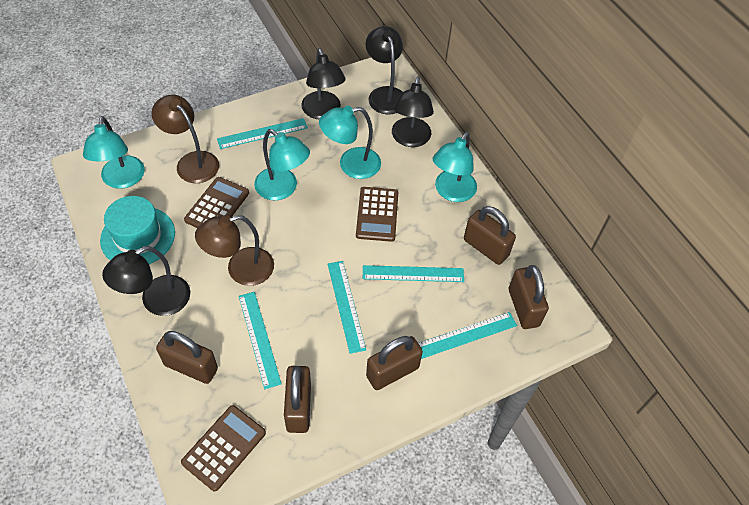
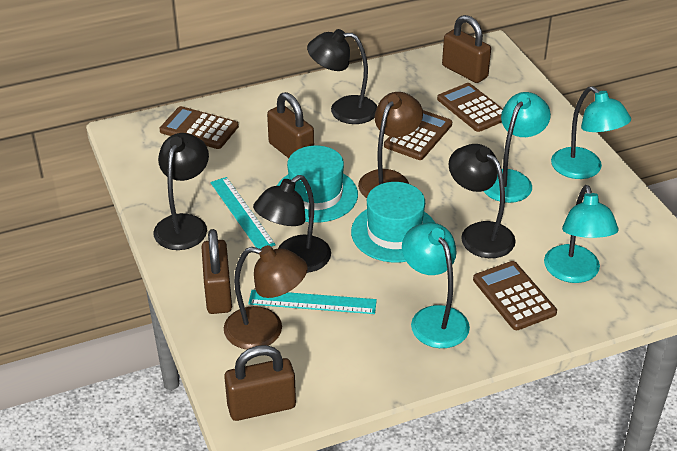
brown calculator: 3 -> 4
brown padlock: 5 -> 4
turquoise hat: 1 -> 2
turquoise ruler: 5 -> 2

